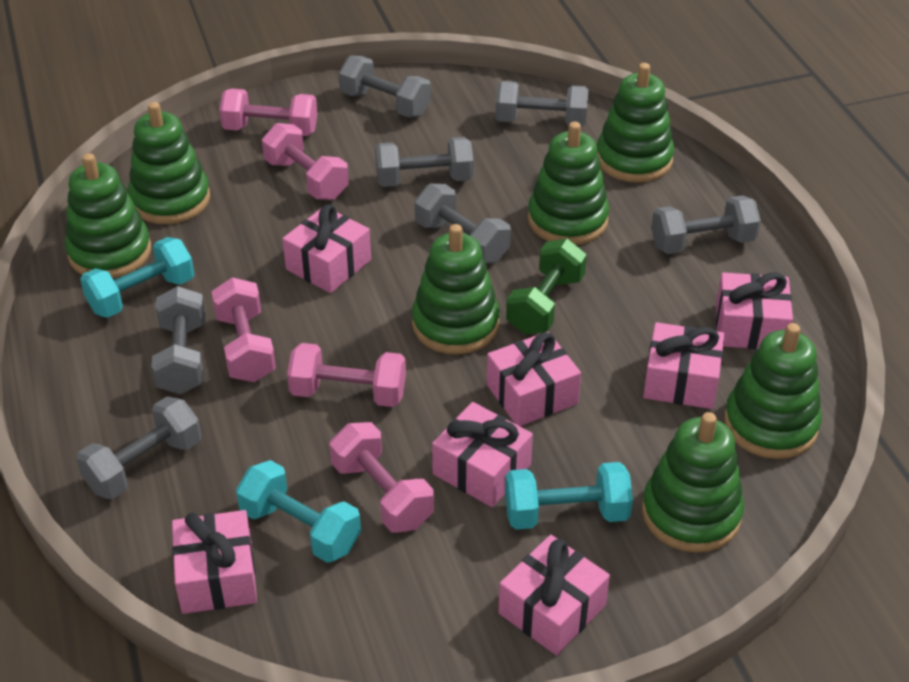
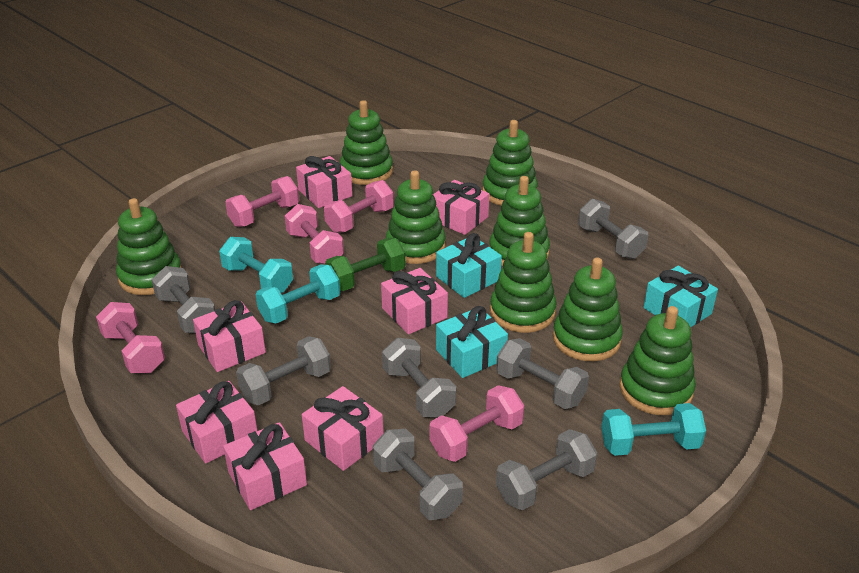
green stacking toy: 7 -> 8
turquoise gift: 0 -> 3

